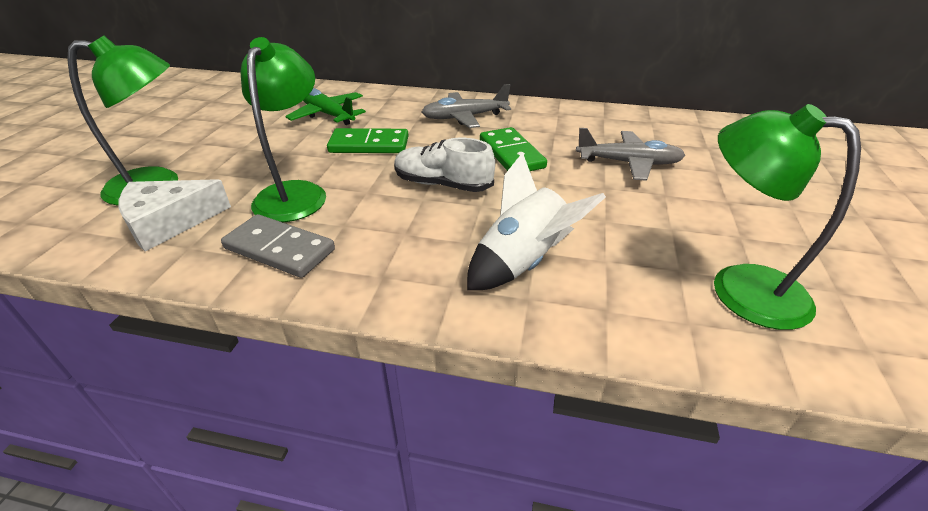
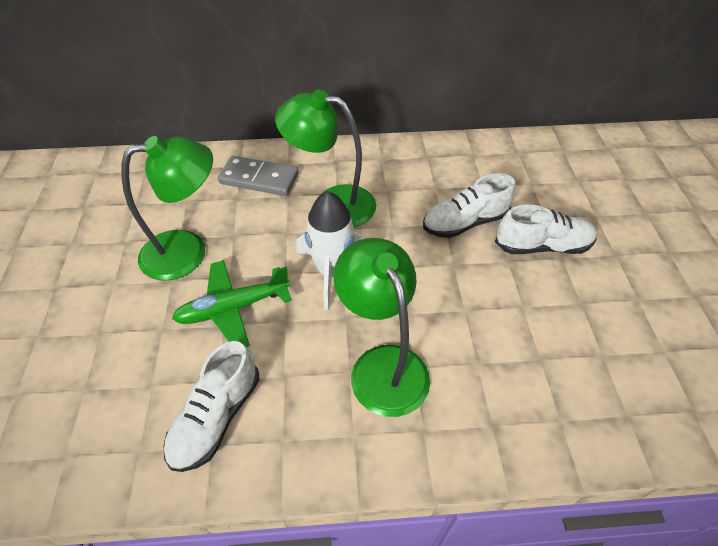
green domino: 2 -> 0
grey plane: 2 -> 0
white cheese: 1 -> 0
white shoe: 1 -> 3

